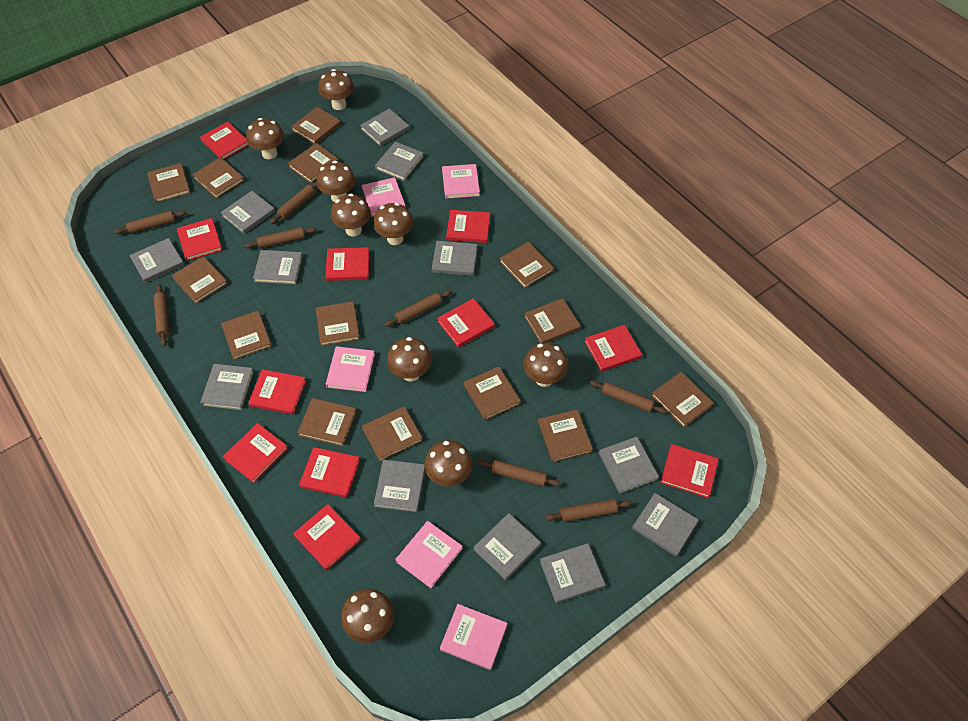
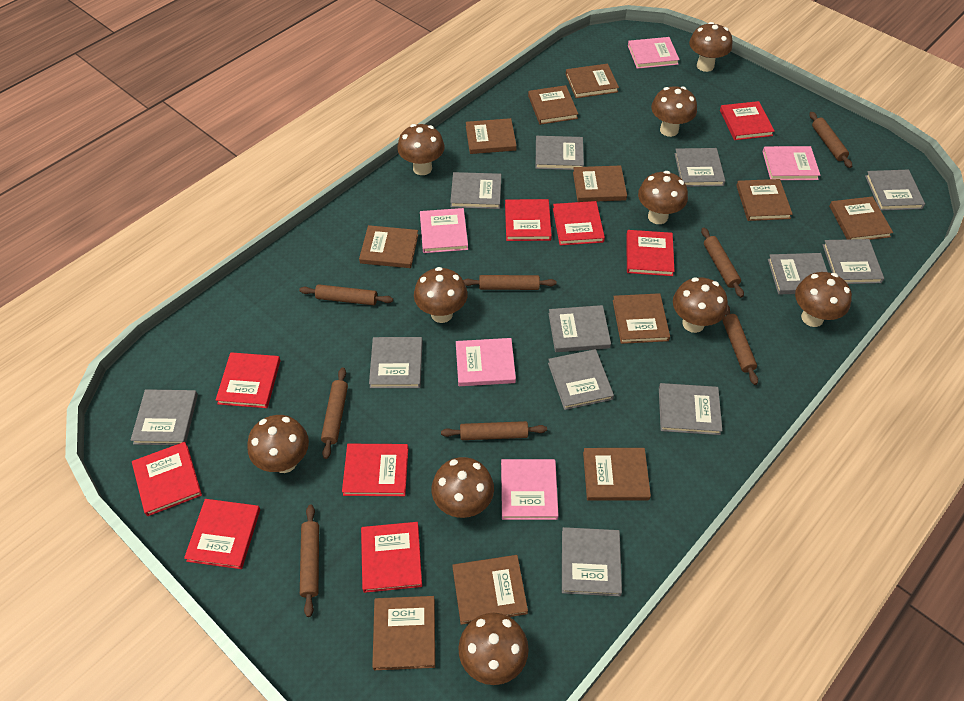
brown book: 14 -> 11
brown mushroom: 9 -> 10
red book: 11 -> 9

